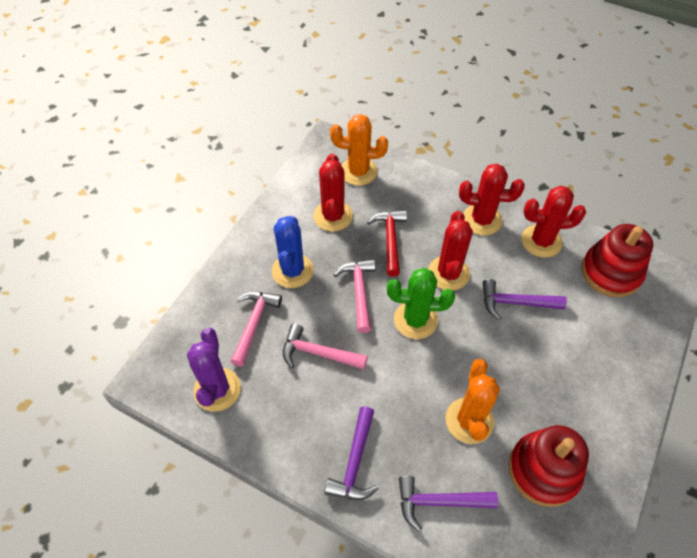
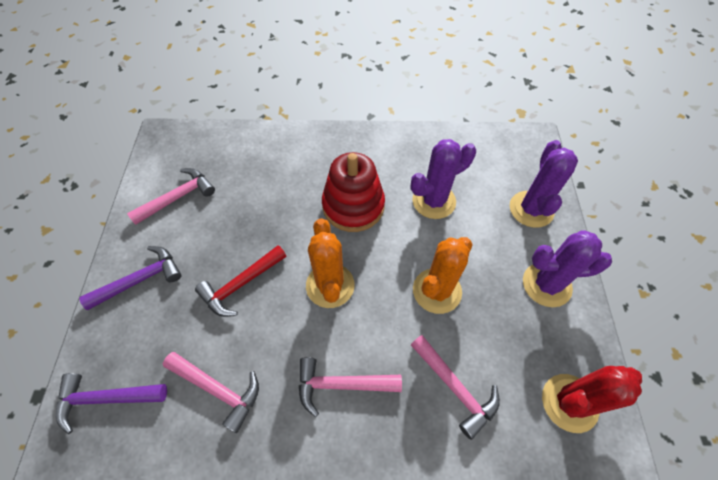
blue cactus: 1 -> 0
green cactus: 1 -> 0
pink hammer: 3 -> 4
purple cactus: 1 -> 3
purple hammer: 3 -> 2
red cactus: 4 -> 1
red stacking toy: 2 -> 1

